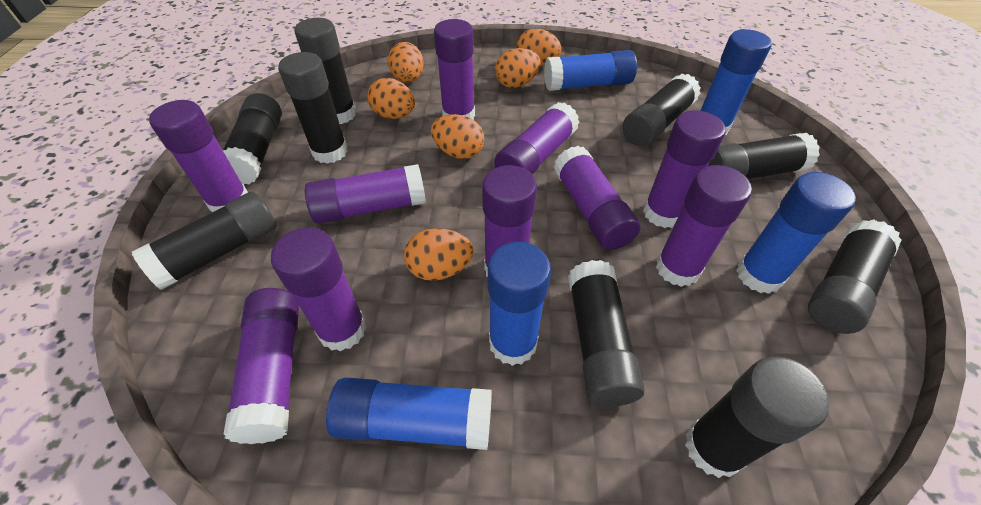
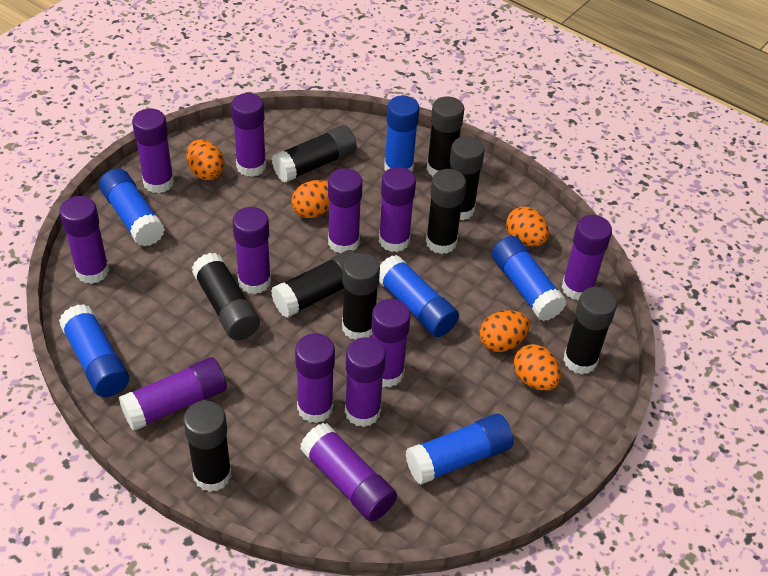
blue glue stick: 5 -> 6
orange egg: 6 -> 5
purple glue stick: 10 -> 12

